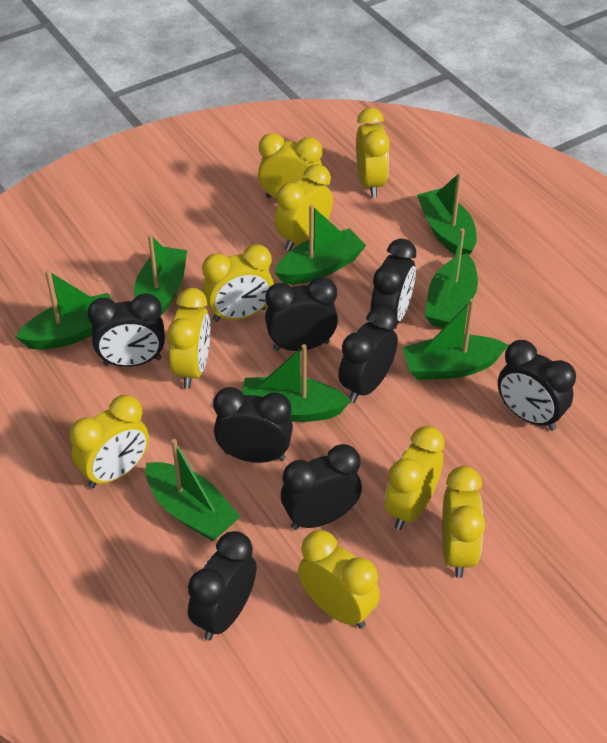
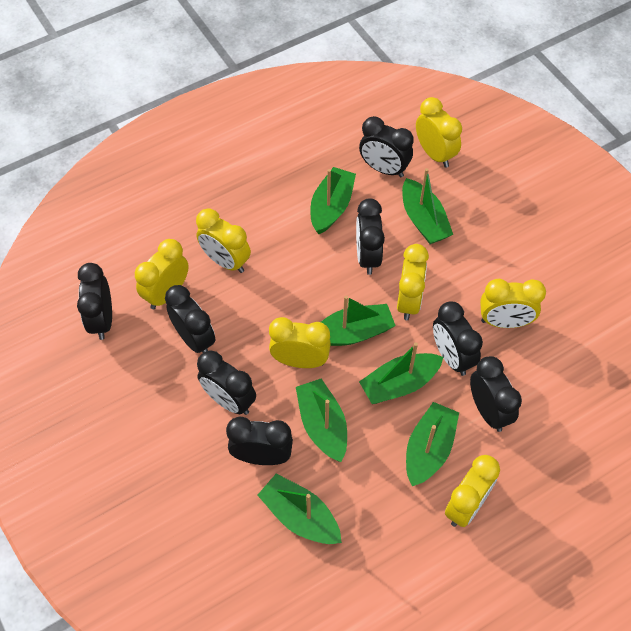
green boat: 8 -> 7
yellow clock: 9 -> 7

